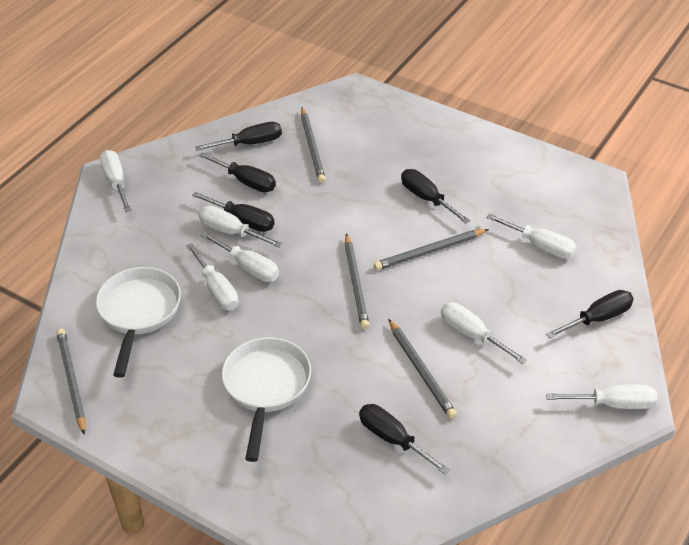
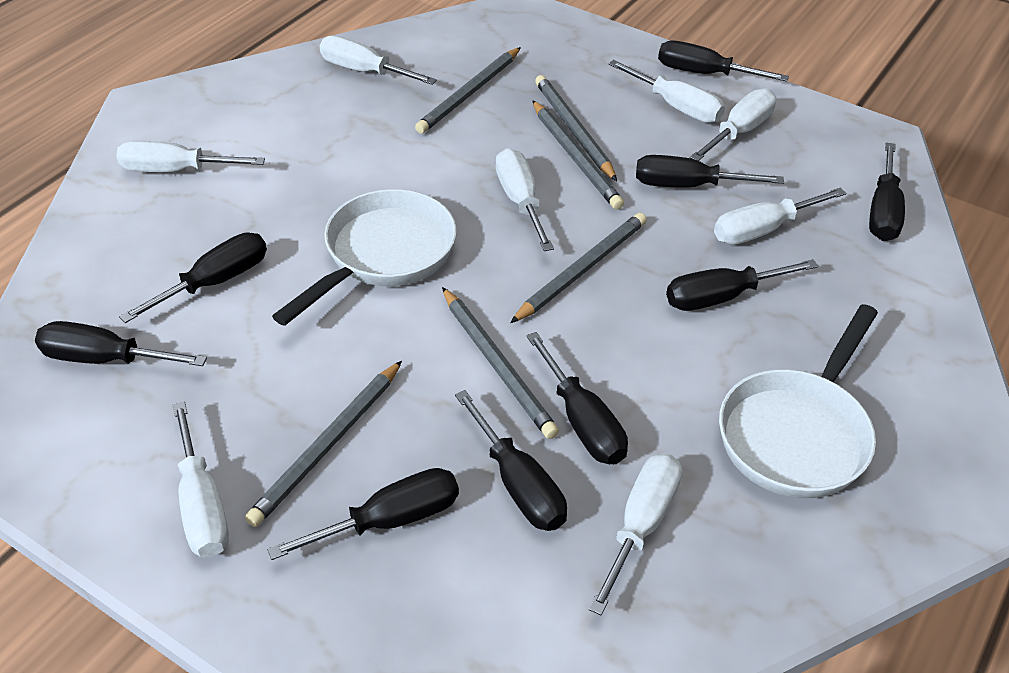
black screwdriver: 6 -> 9
grey pencil: 5 -> 6
white screwdriver: 7 -> 8

